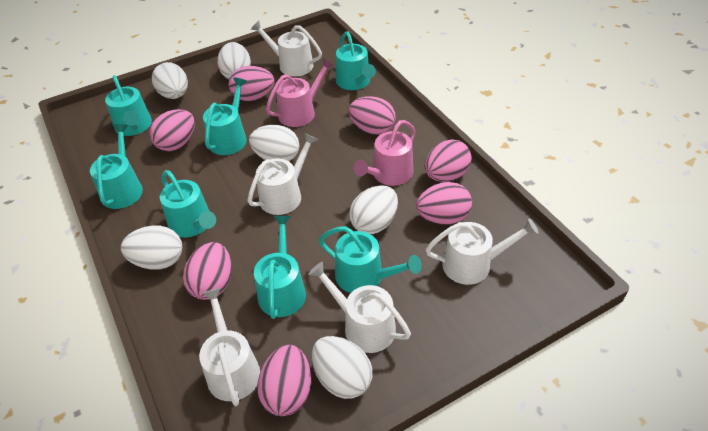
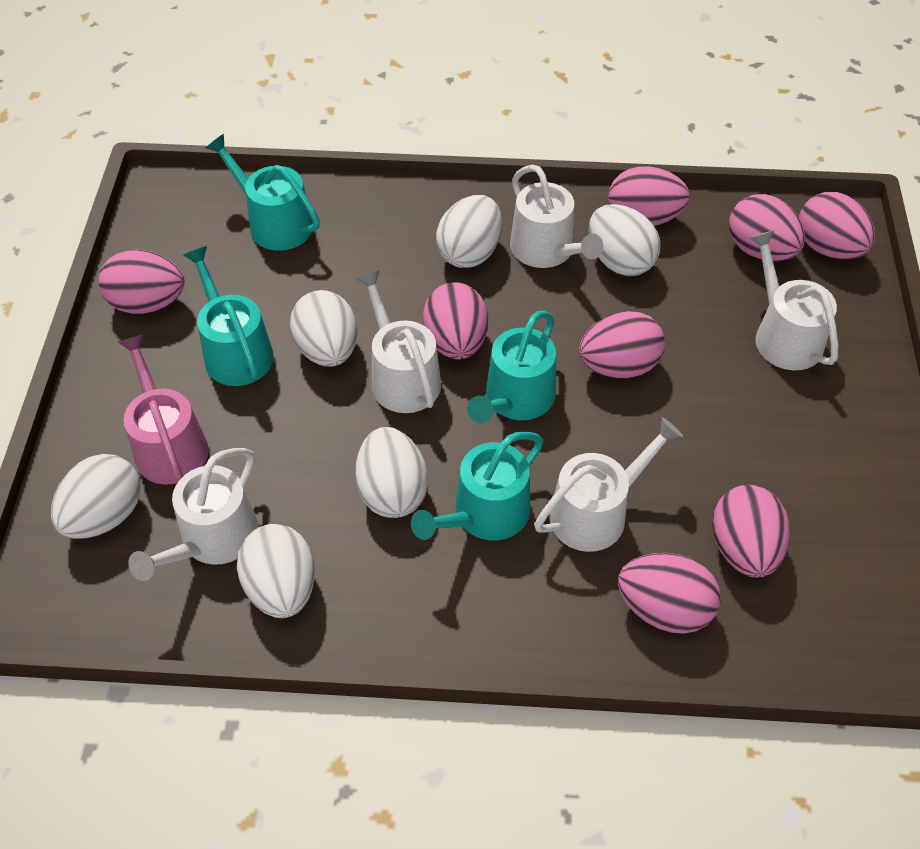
pink egg: 7 -> 8
pink watering can: 2 -> 1
turquoise watering can: 7 -> 4

